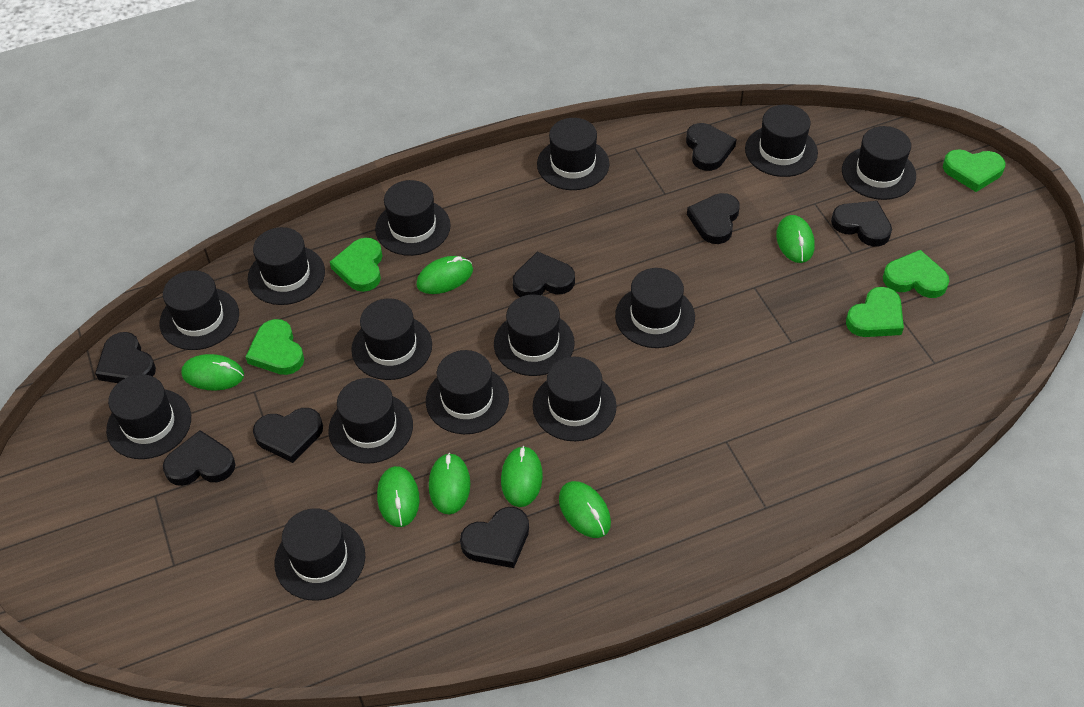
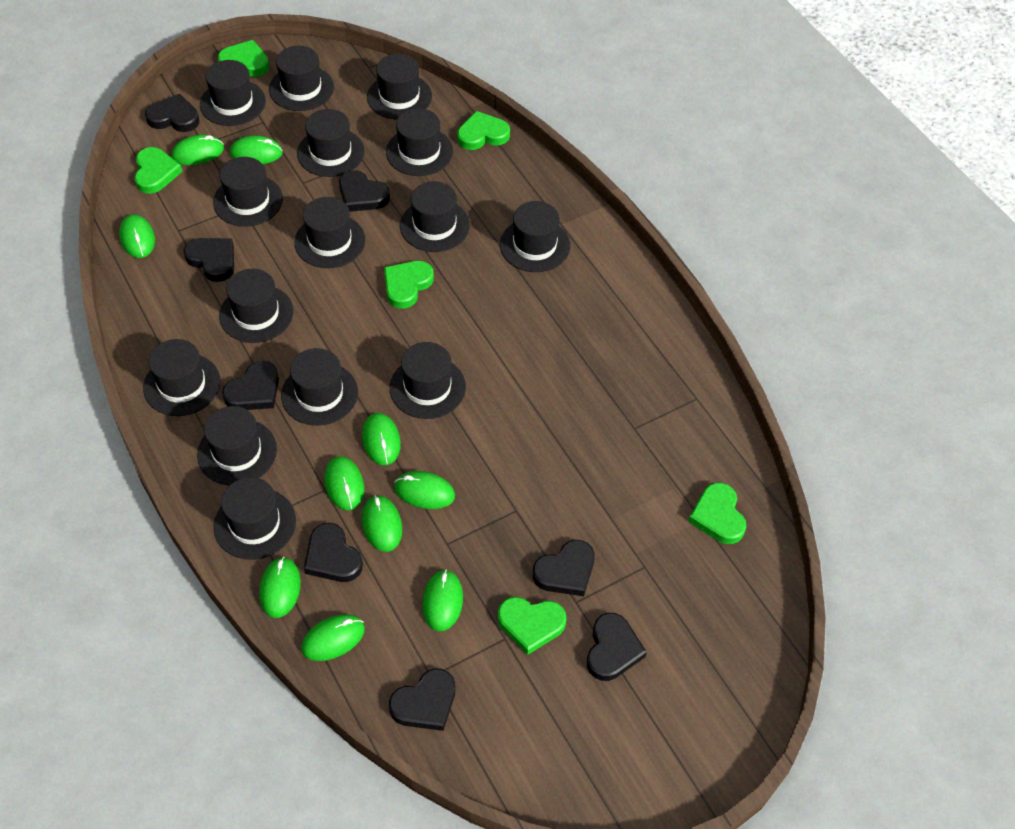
black hat: 14 -> 15
green heart: 5 -> 6
green mouse: 7 -> 10

